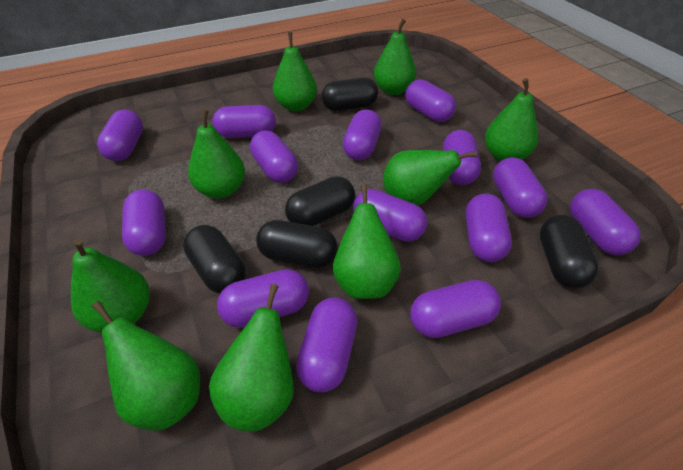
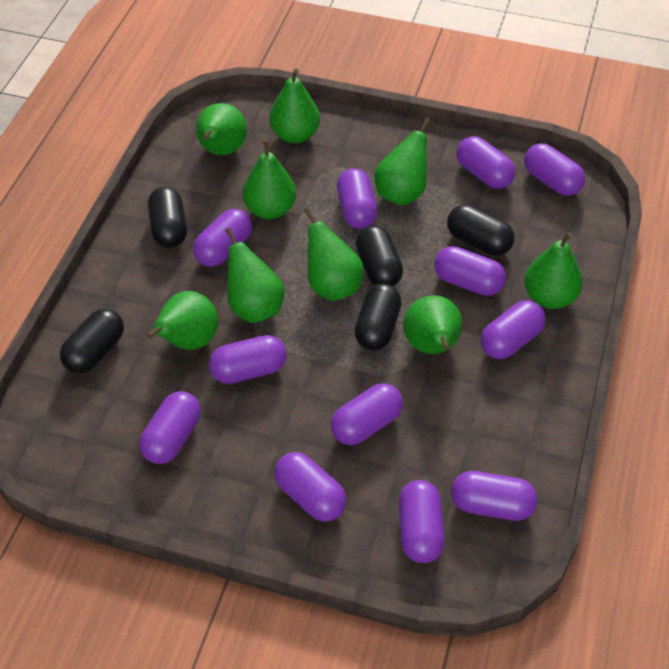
purple capsule: 14 -> 12

